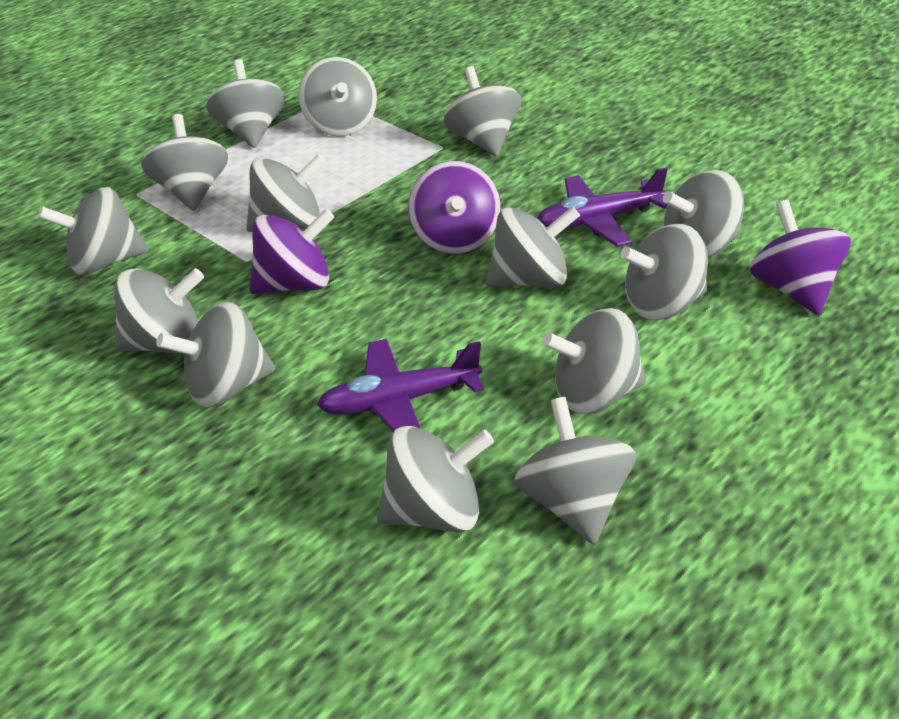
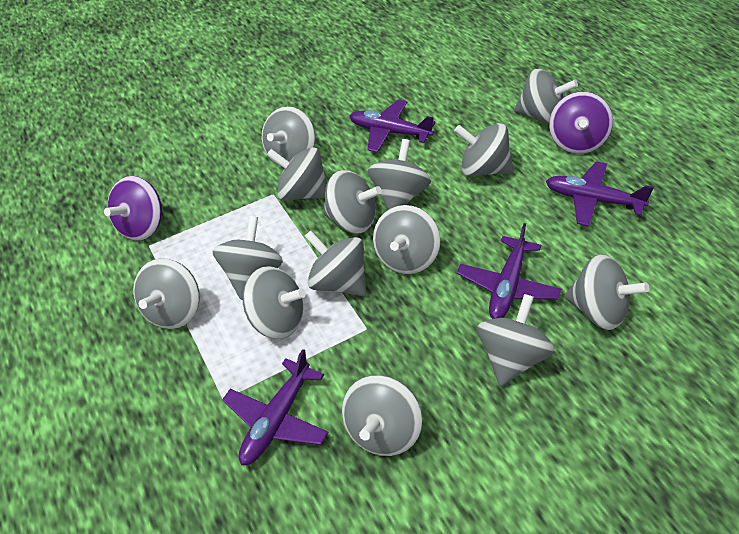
purple plane: 2 -> 4
purple spinning top: 3 -> 2

